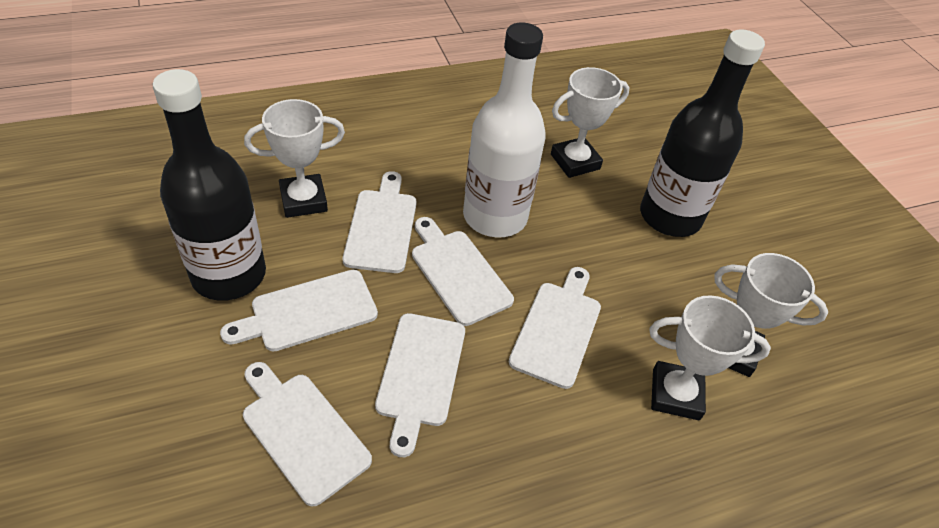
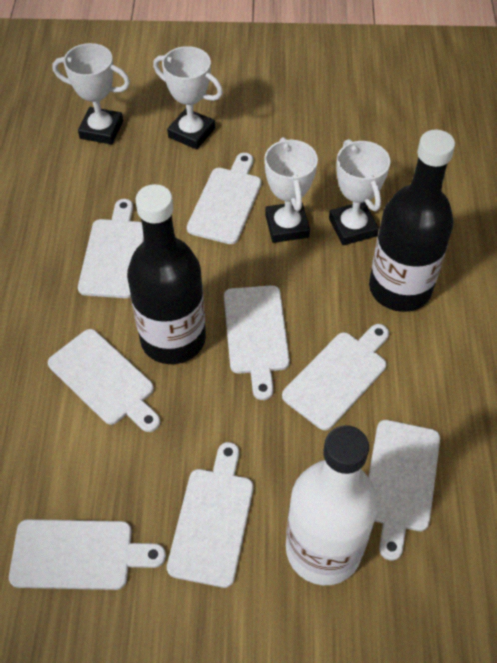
white cutting board: 6 -> 8

